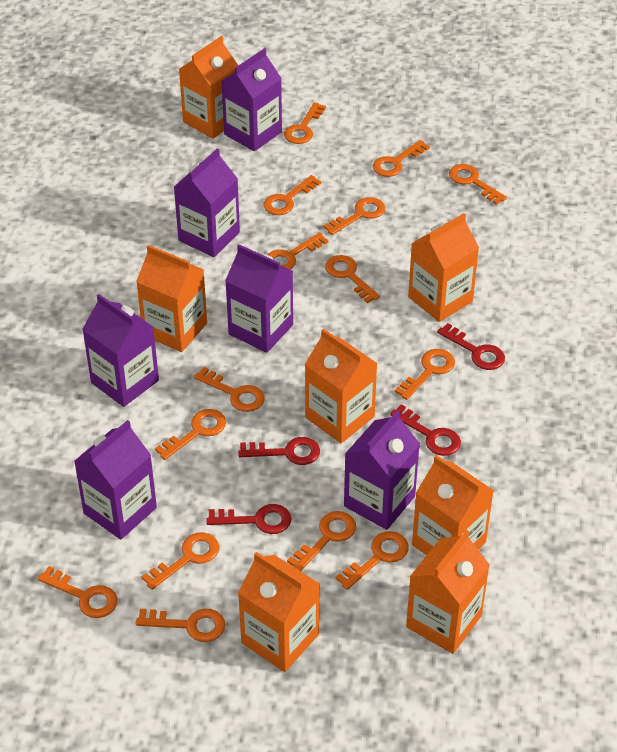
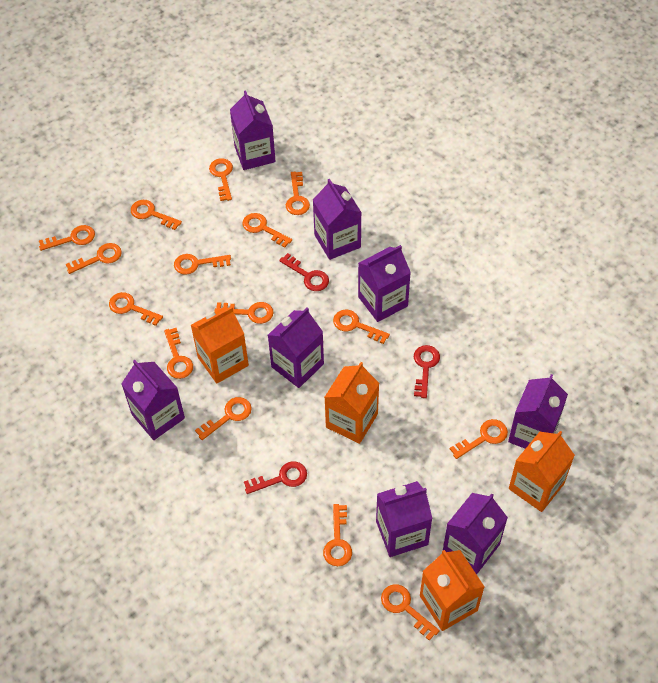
orange carton: 7 -> 4
purple carton: 6 -> 8
red key: 4 -> 3

